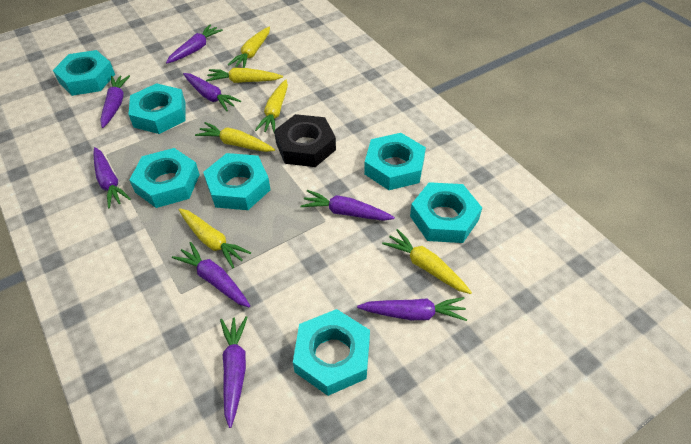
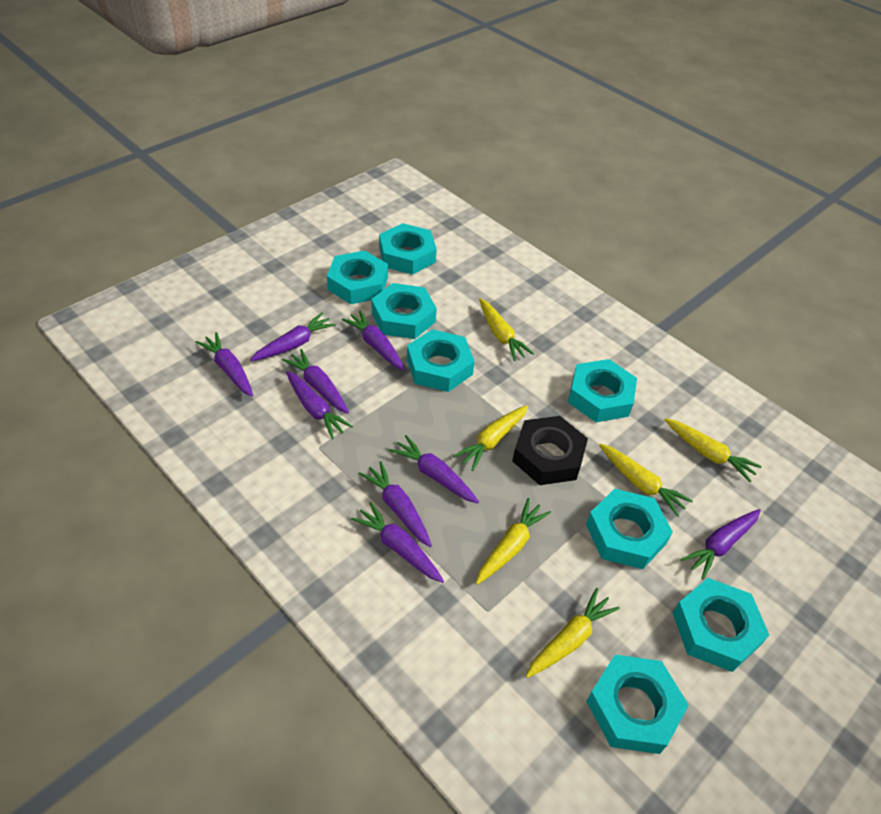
purple carrot: 8 -> 9
turquoise nut: 7 -> 8

